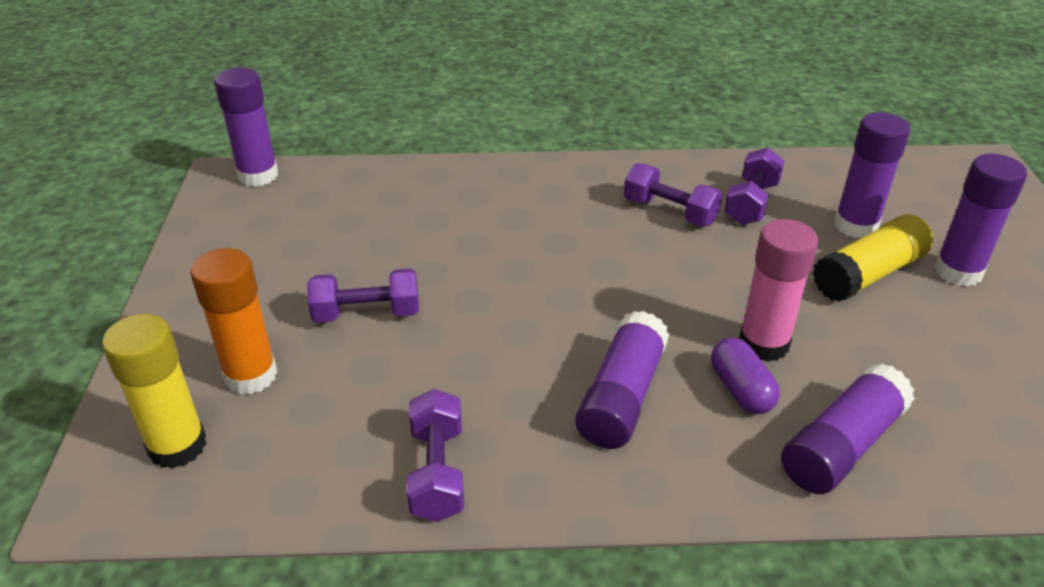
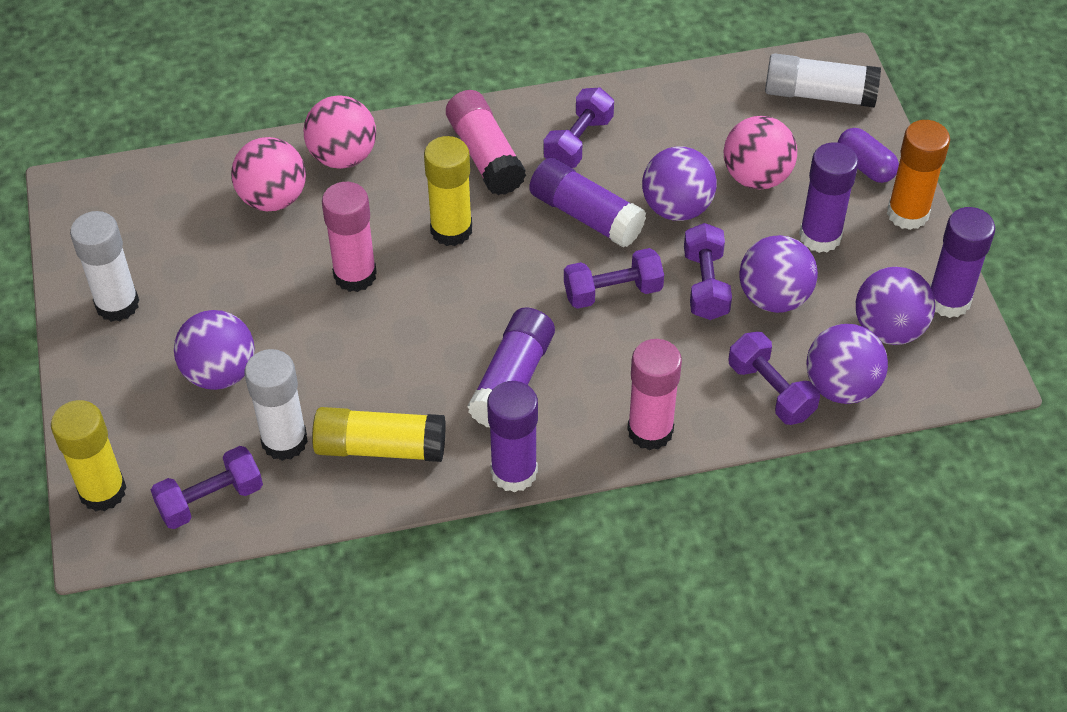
pink ball: 0 -> 3
pink glue stick: 1 -> 3
purple ball: 0 -> 5
purple dumbbell: 4 -> 5
white glue stick: 0 -> 3
yellow glue stick: 2 -> 3

